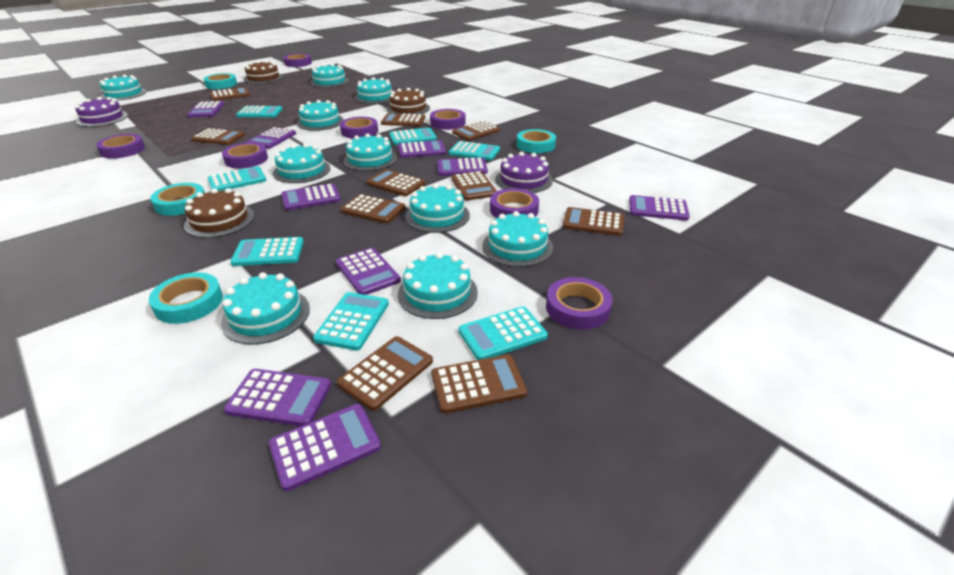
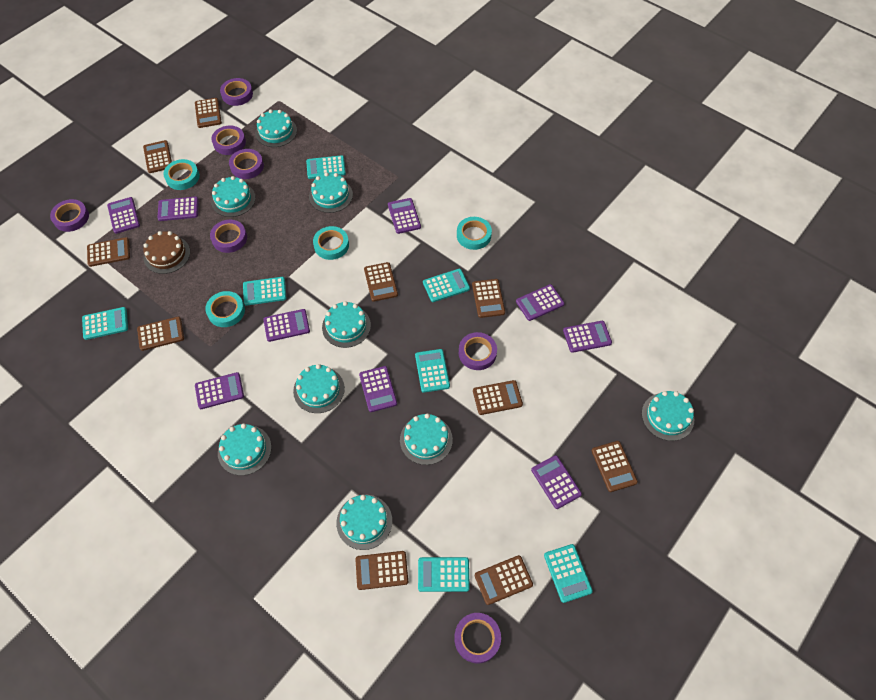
brown cake: 3 -> 1
purple cake: 2 -> 0
turquoise cake: 10 -> 9

